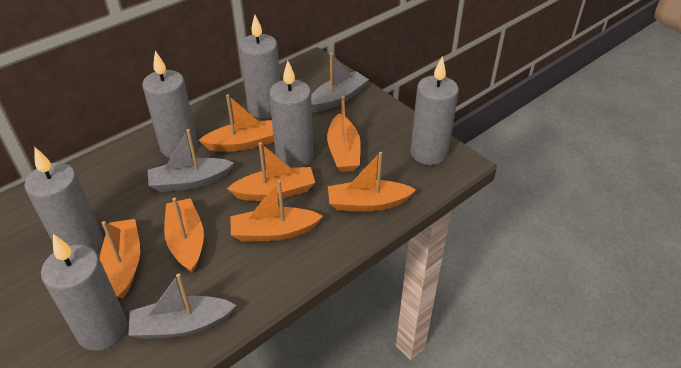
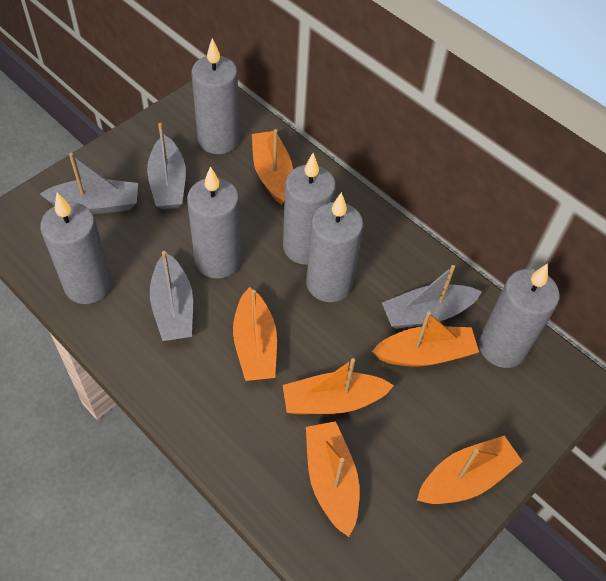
grey boat: 3 -> 4
orange boat: 7 -> 6

